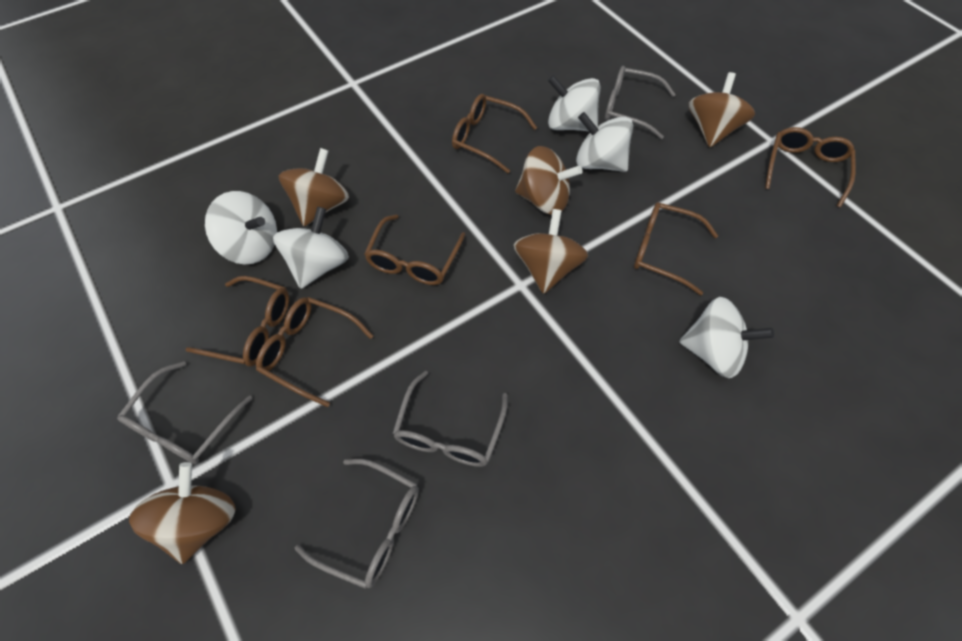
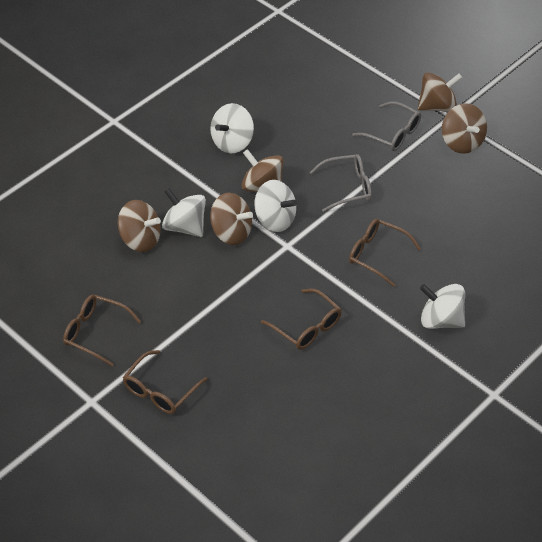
brown glasses: 6 -> 4
grey glasses: 4 -> 2
white spinning top: 5 -> 4

